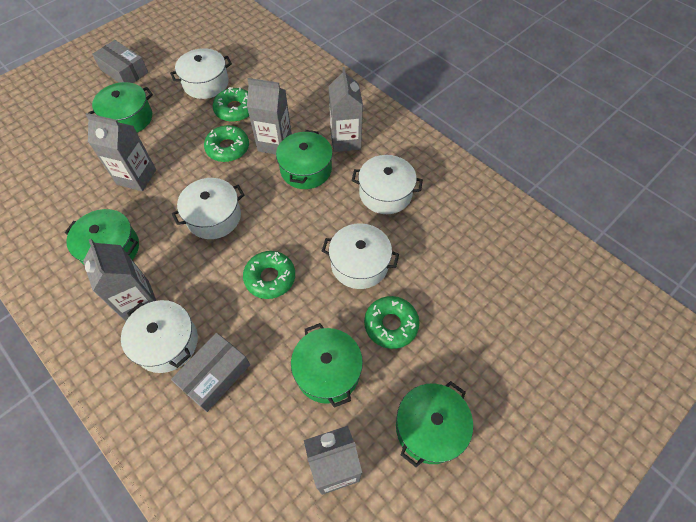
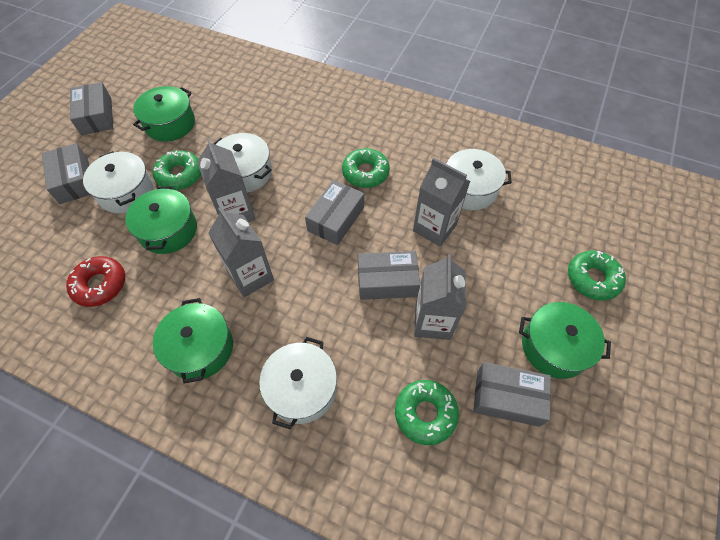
green pot: 5 -> 4
grey box: 2 -> 5
grey carton: 5 -> 4
red donut: 0 -> 1
white pot: 5 -> 4

